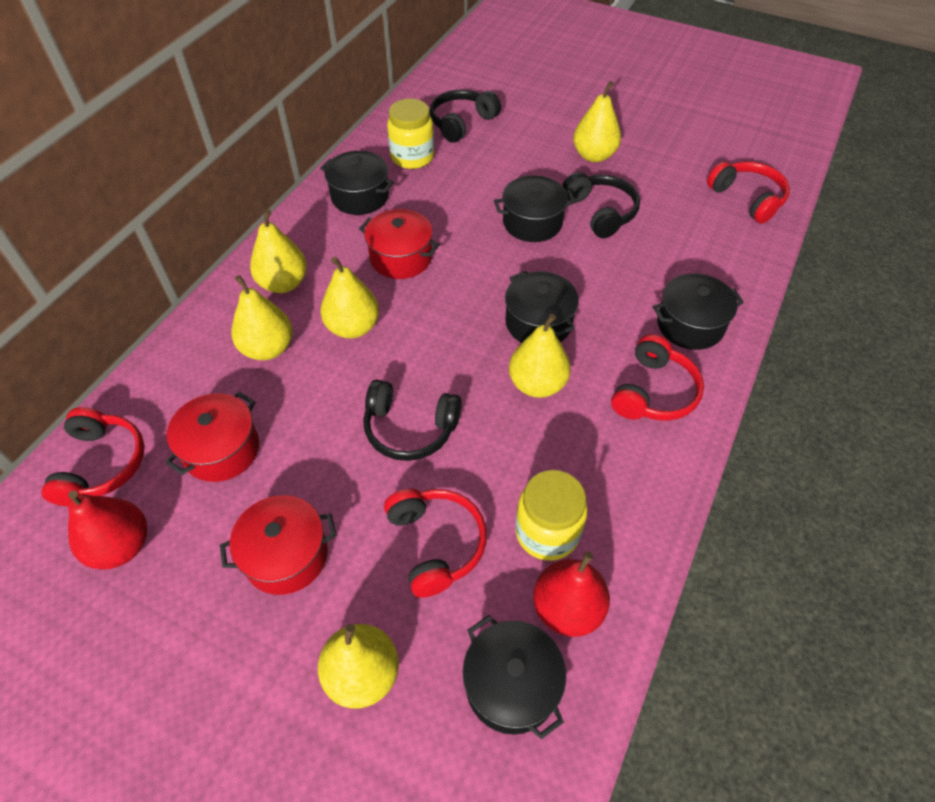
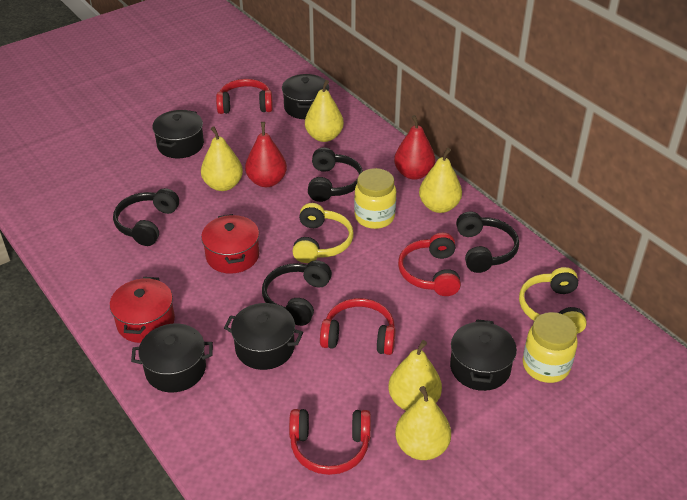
black headphones: 3 -> 4
red pot: 3 -> 2
yellow headphones: 0 -> 2
yellow pear: 6 -> 5

